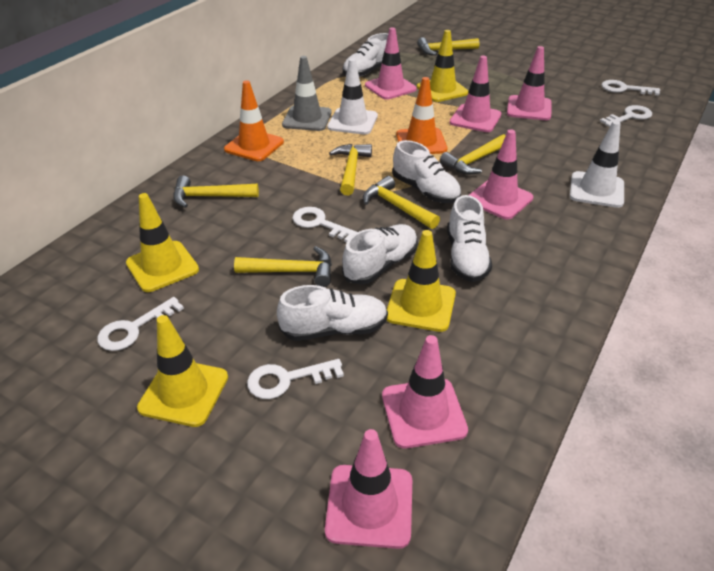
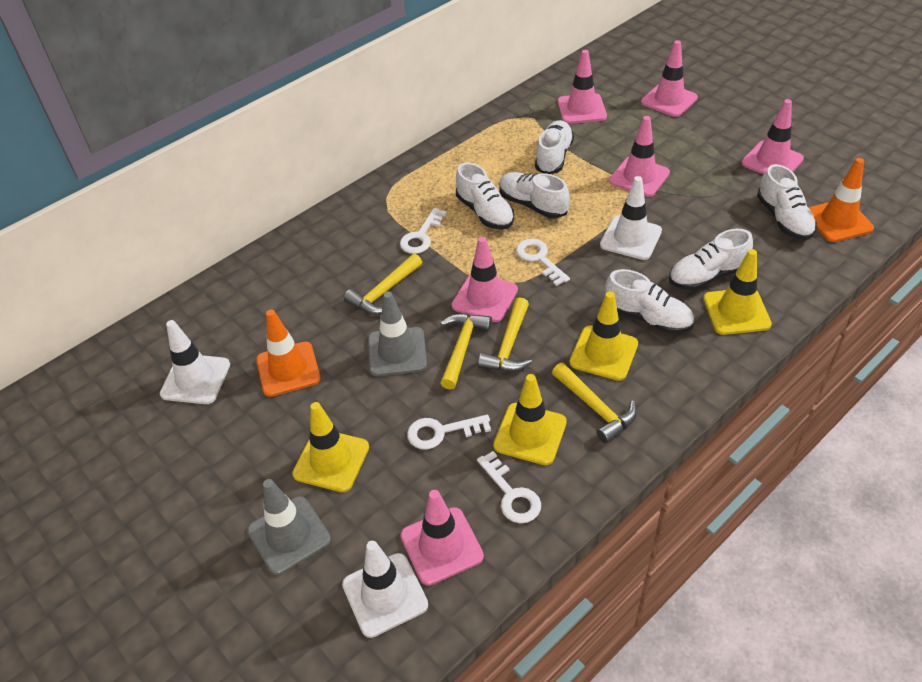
grey traffic cone: 1 -> 2
white key: 5 -> 4
white shoe: 5 -> 6
white traffic cone: 2 -> 3
yellow hammer: 6 -> 4

